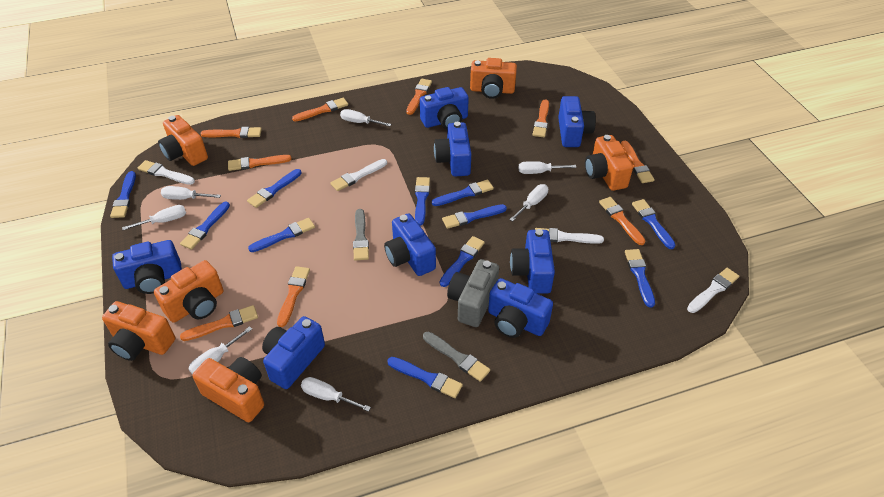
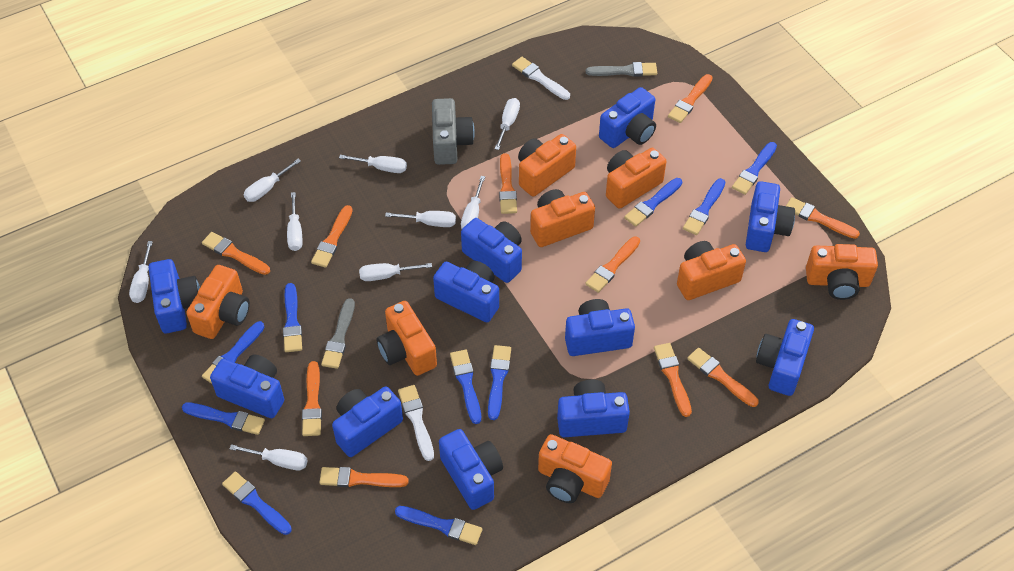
blue brush: 11 -> 10
blue camera: 8 -> 11
orange brush: 9 -> 10
orange camera: 6 -> 8
white brush: 4 -> 2
white screwdriver: 7 -> 9

